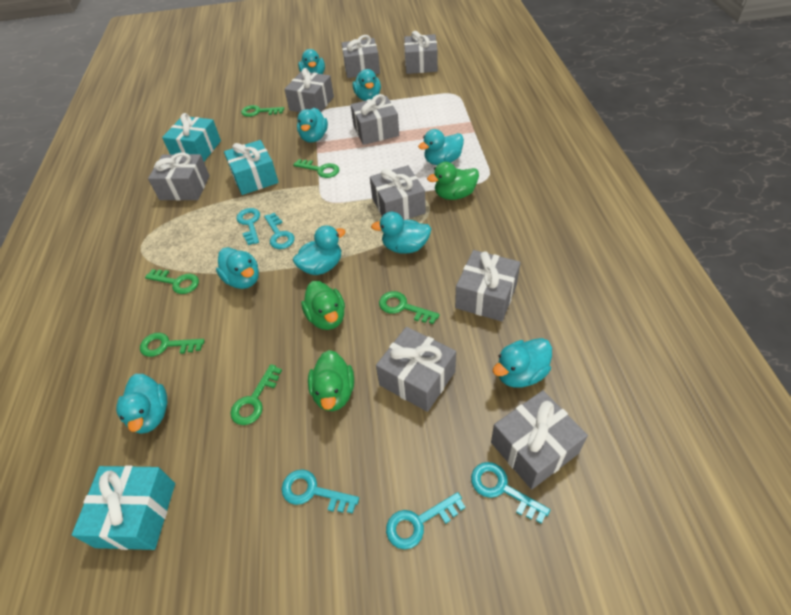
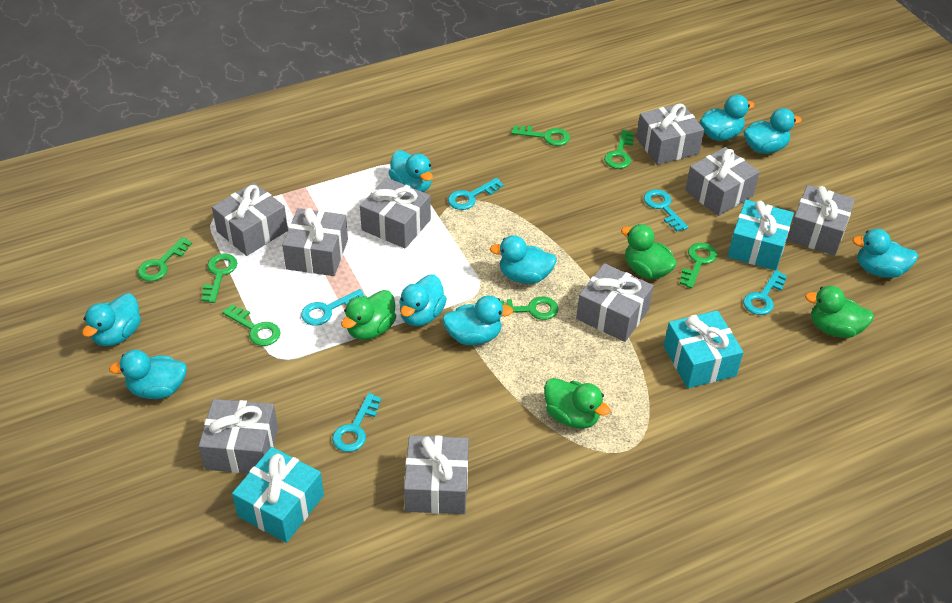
green duck: 3 -> 4
green key: 6 -> 7

